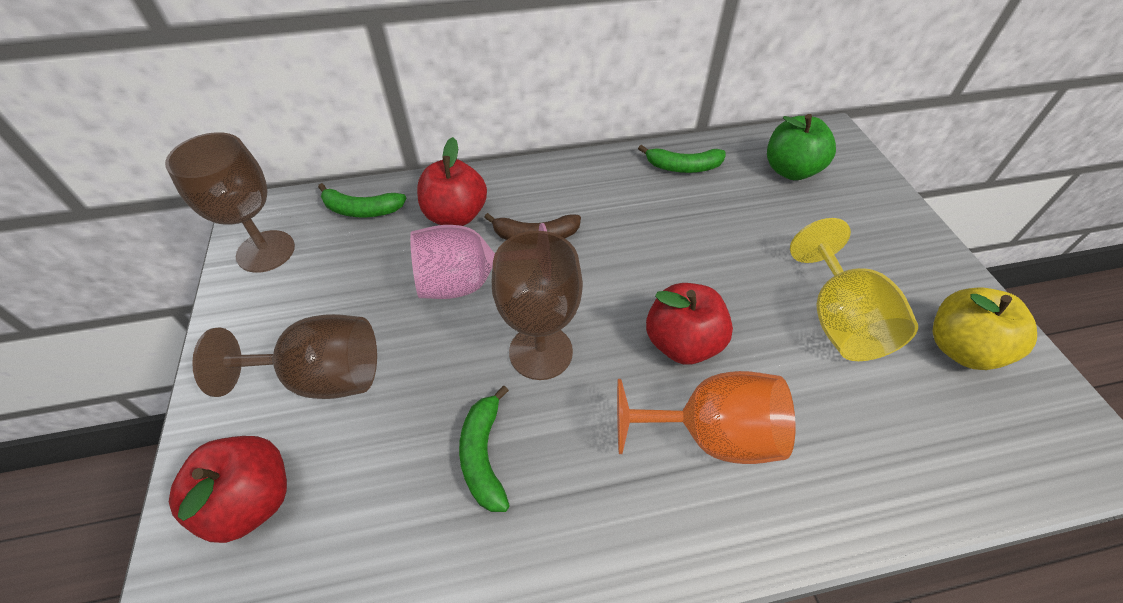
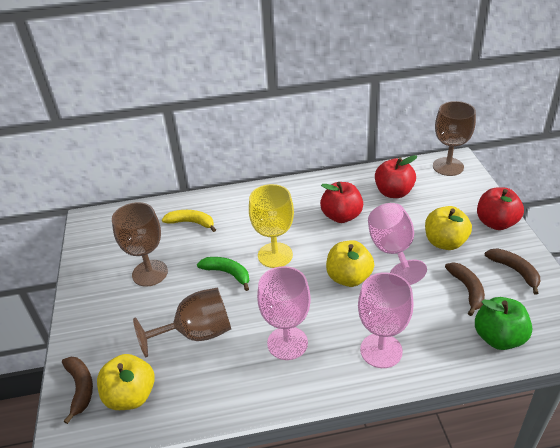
brown banana: 1 -> 3
green banana: 3 -> 1
orange goblet: 1 -> 0
pink goblet: 1 -> 3
yellow apple: 1 -> 3
yellow banana: 0 -> 1

